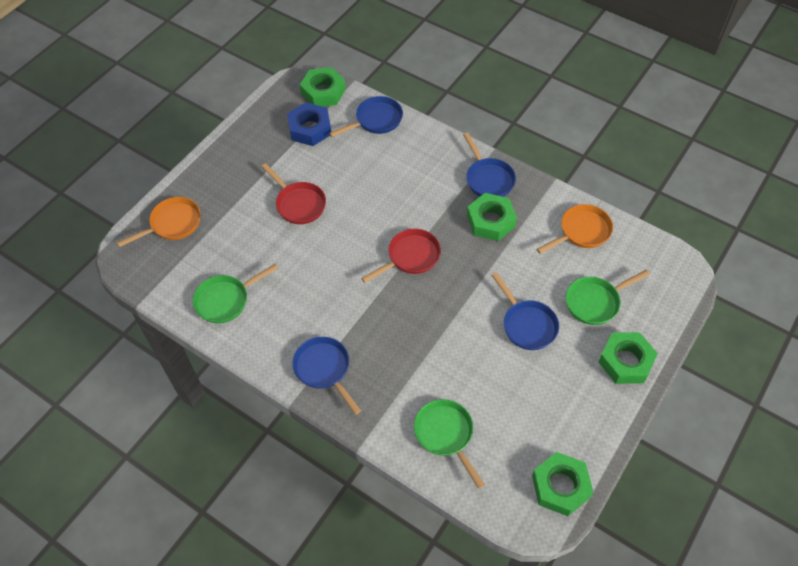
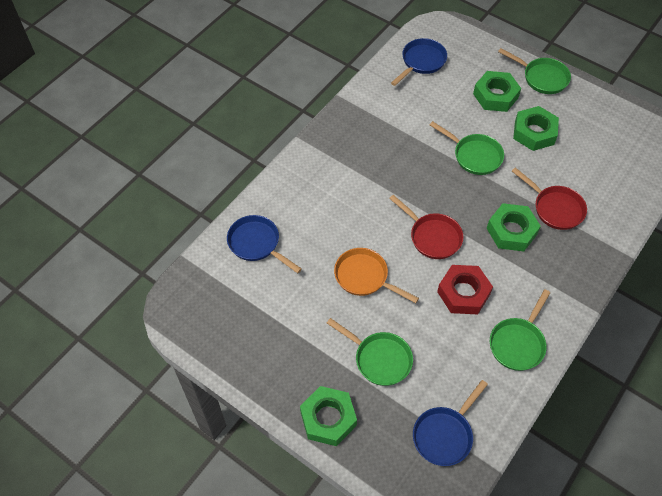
blue nut: 1 -> 0
blue pan: 4 -> 3
green pan: 3 -> 4
orange pan: 2 -> 1
red nut: 0 -> 1

